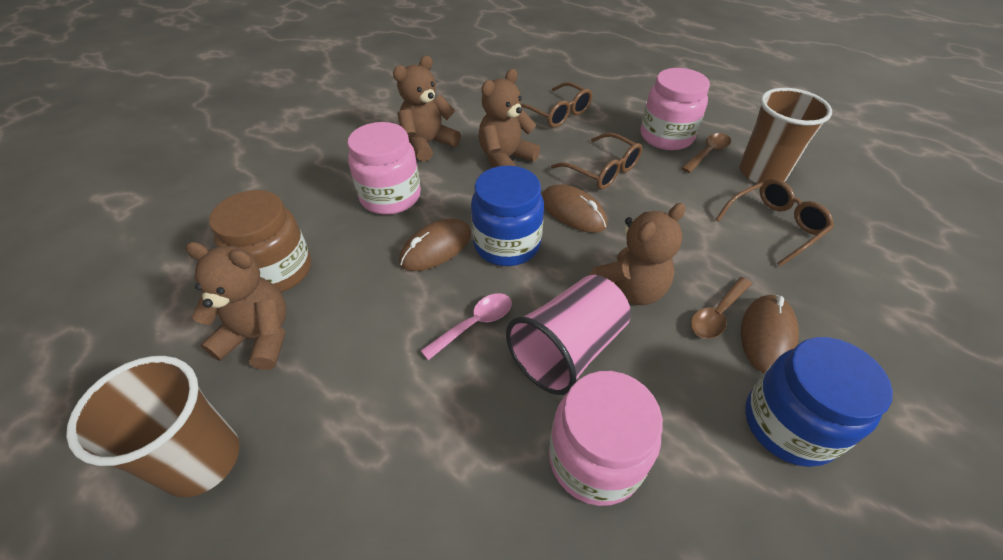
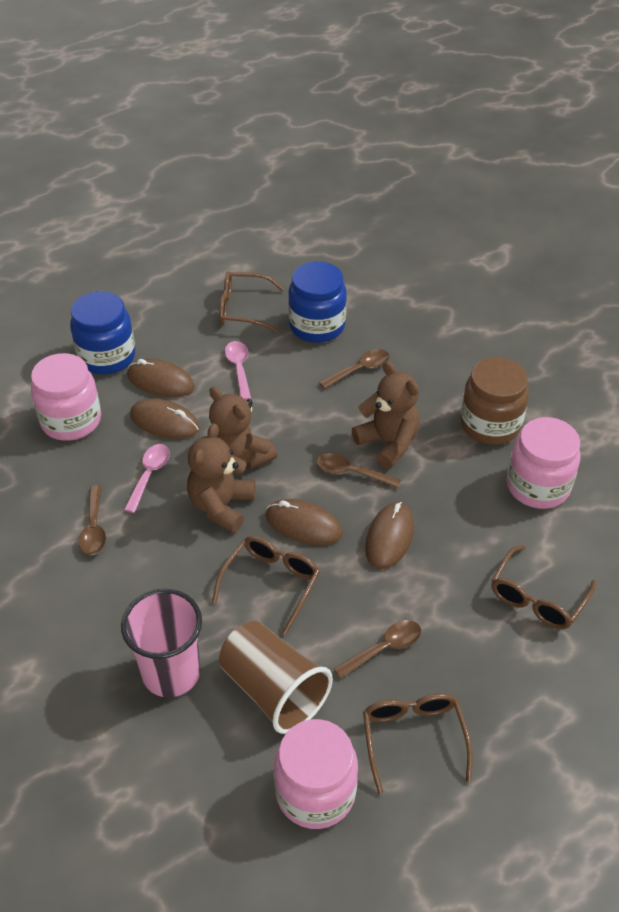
brown cup: 2 -> 1
brown glasses: 3 -> 4
brown mouse: 3 -> 4
brown spoon: 2 -> 4
brown teddy bear: 4 -> 3
pink spoon: 1 -> 2

